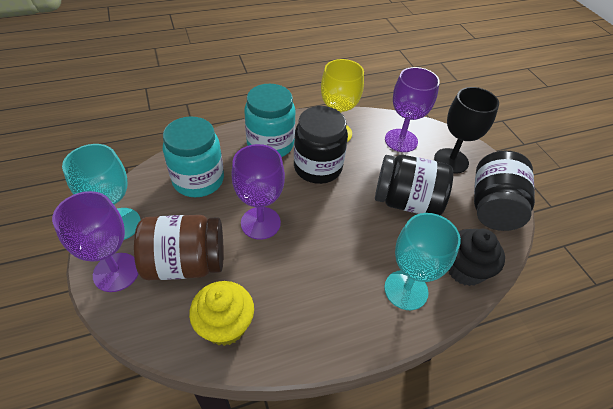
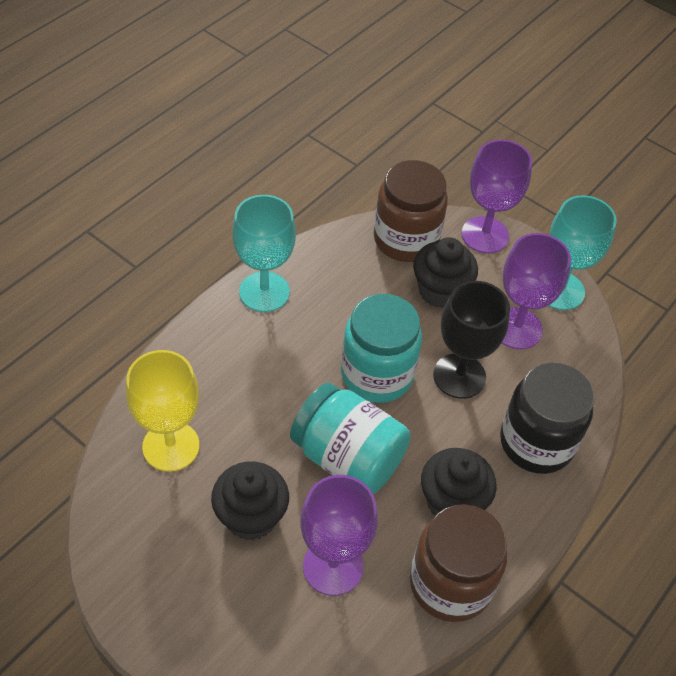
black cupcake: 1 -> 3
black jar: 3 -> 1
brown jar: 1 -> 2
yellow cupcake: 1 -> 0

